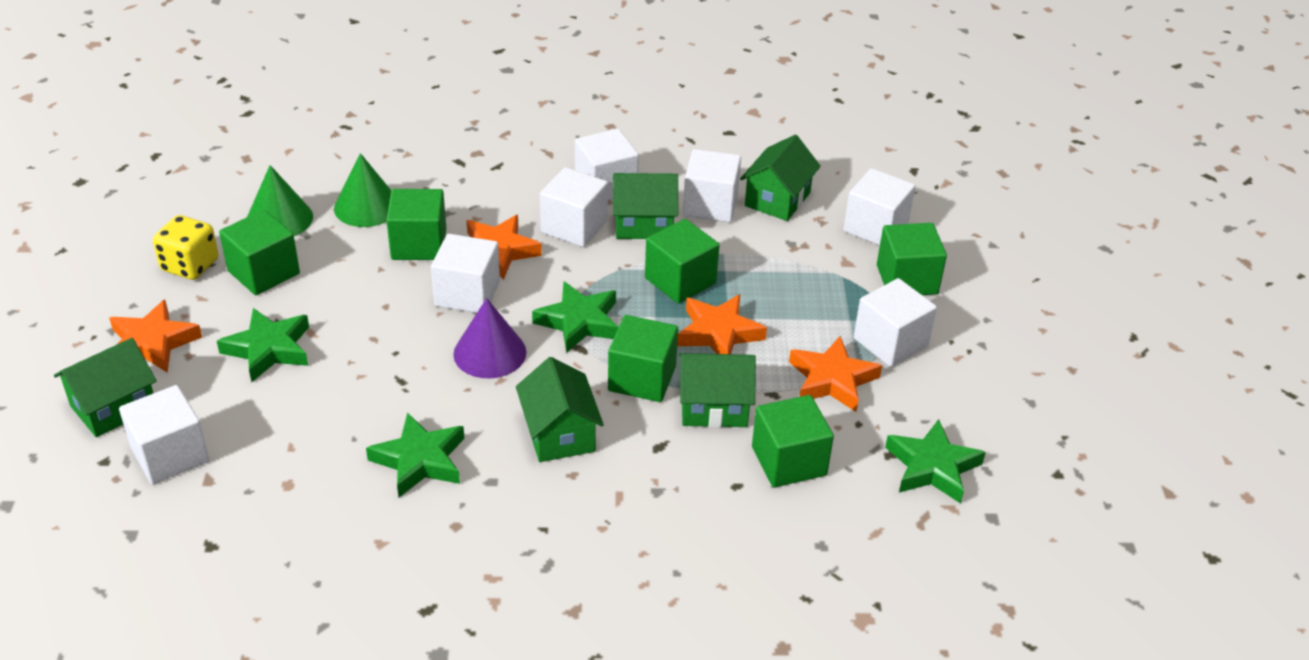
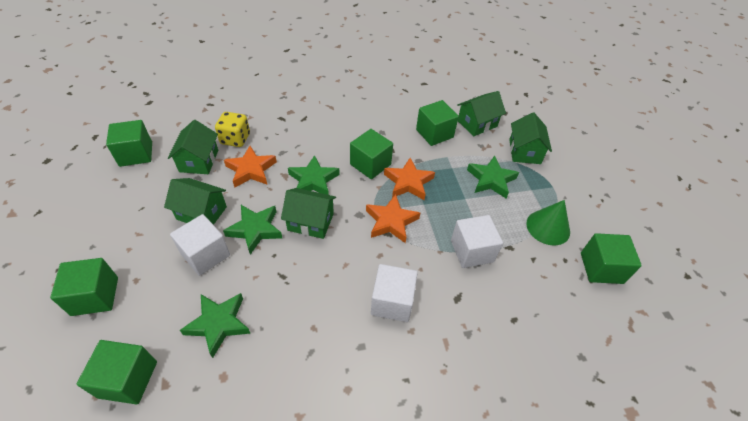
green cone: 2 -> 1
orange star: 4 -> 3
purple cone: 1 -> 0
white cube: 7 -> 3

